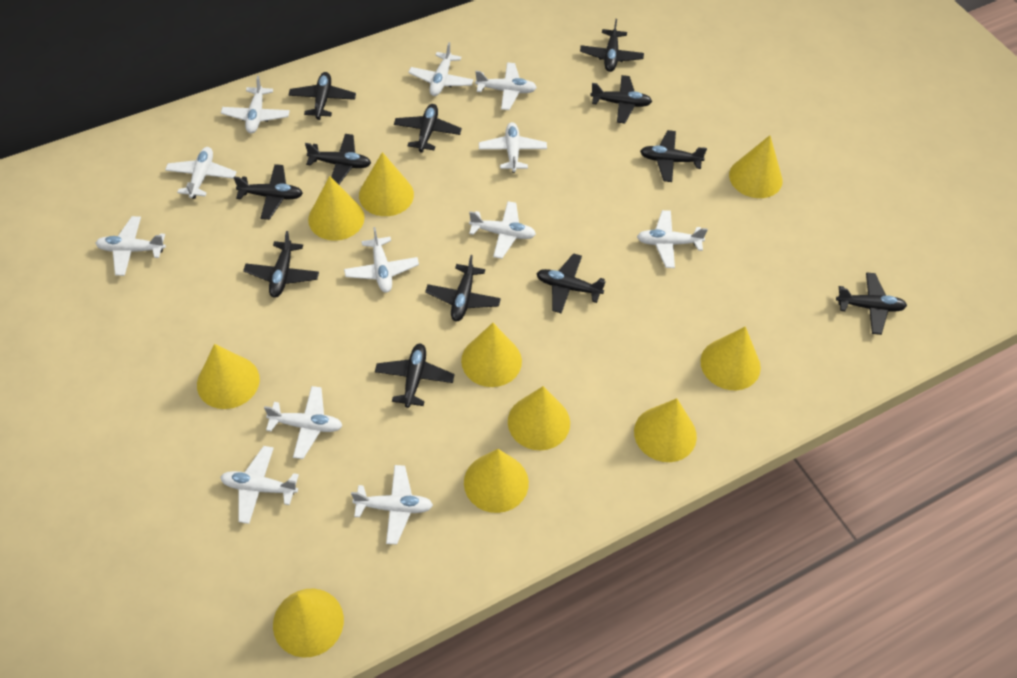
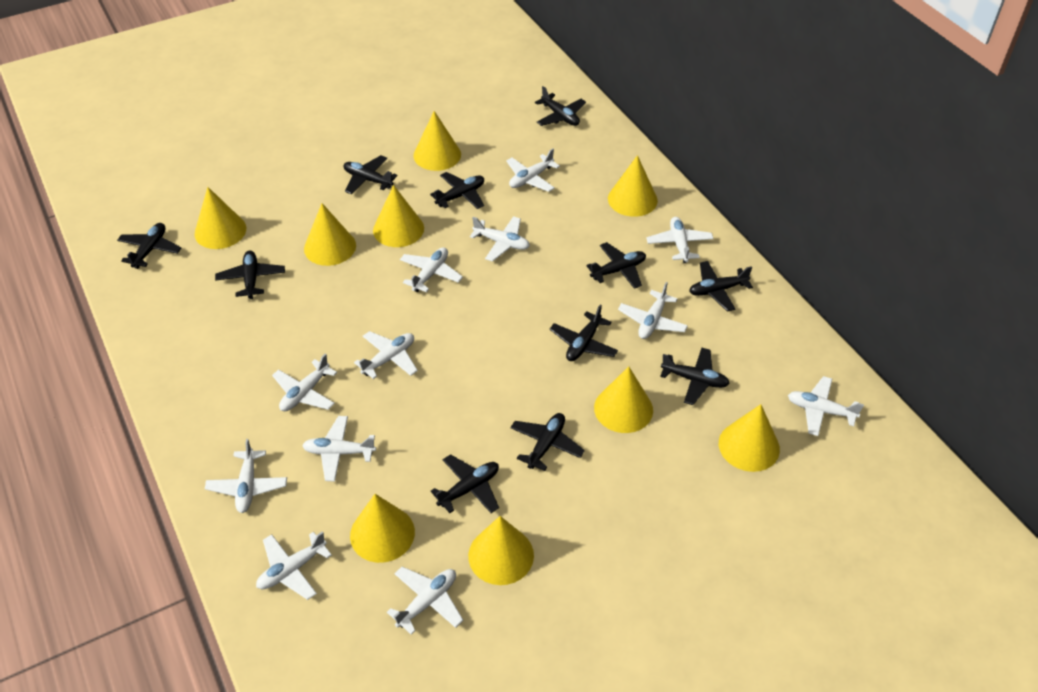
black plane: 12 -> 11
yellow cone: 10 -> 9

